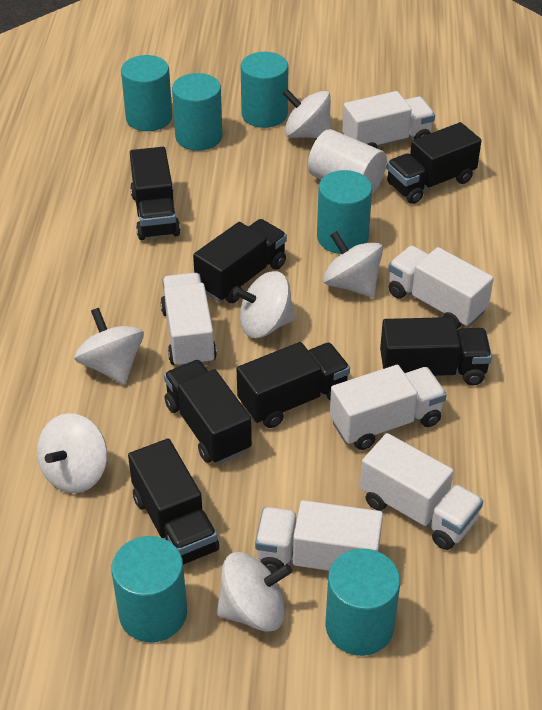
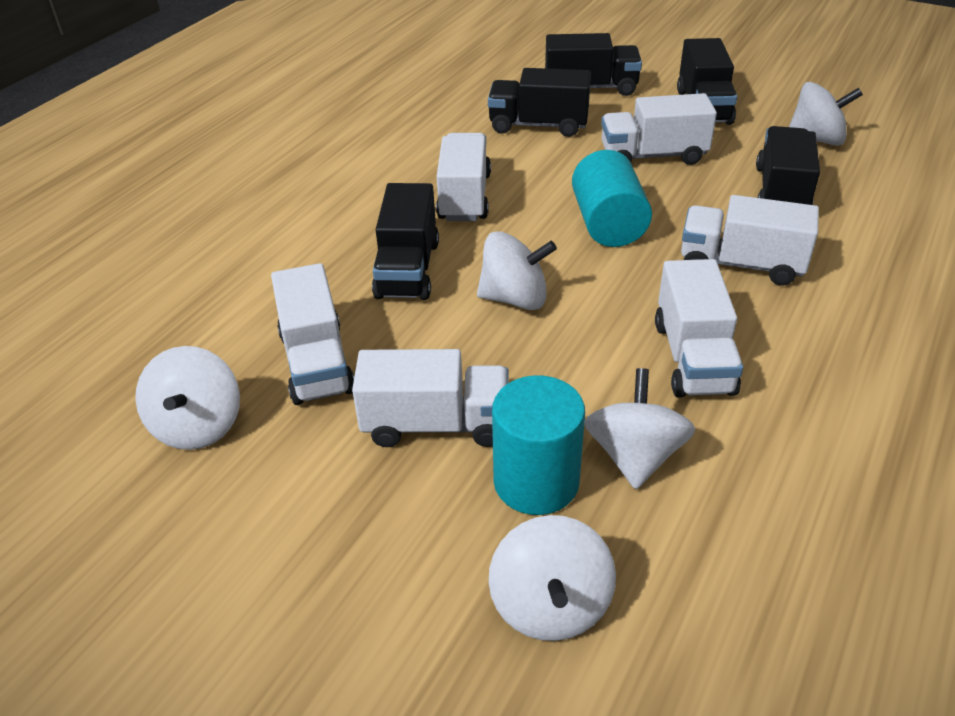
black truck: 7 -> 5
turquoise cylinder: 6 -> 2
white cylinder: 1 -> 0
white spinning top: 6 -> 5

